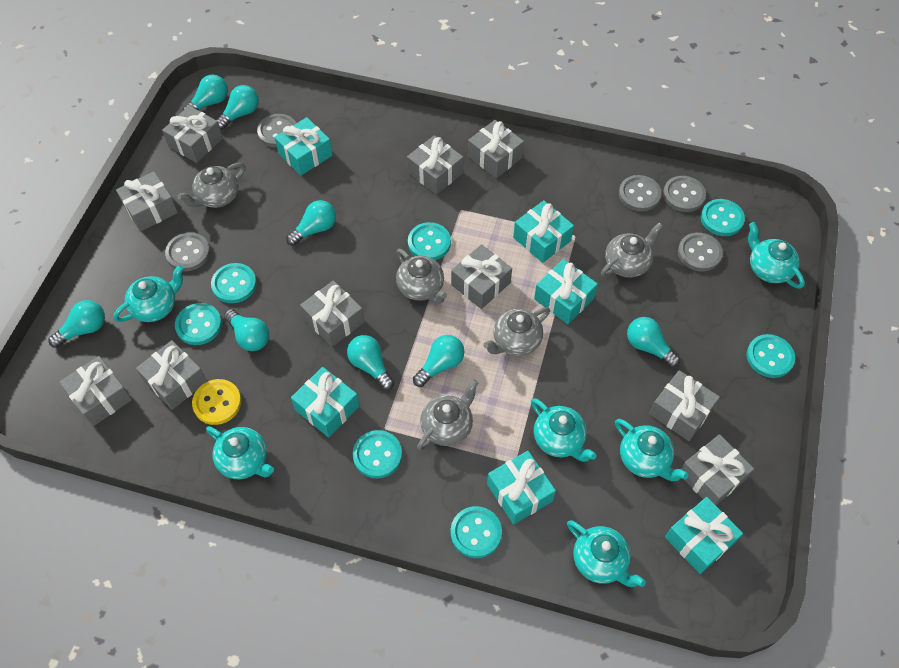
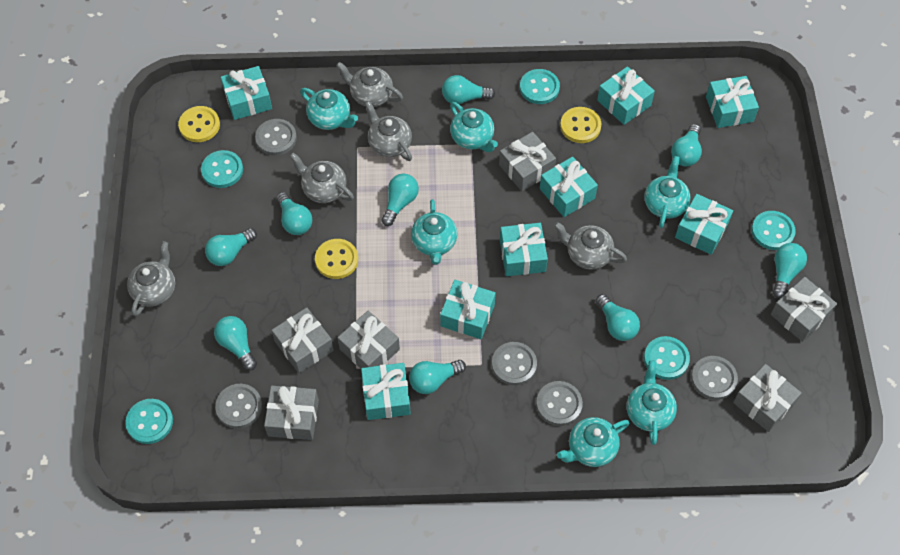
grey gift: 10 -> 6
turquoise button: 7 -> 5
turquoise gift: 6 -> 8
turquoise light bulb: 8 -> 9
yellow button: 1 -> 3

